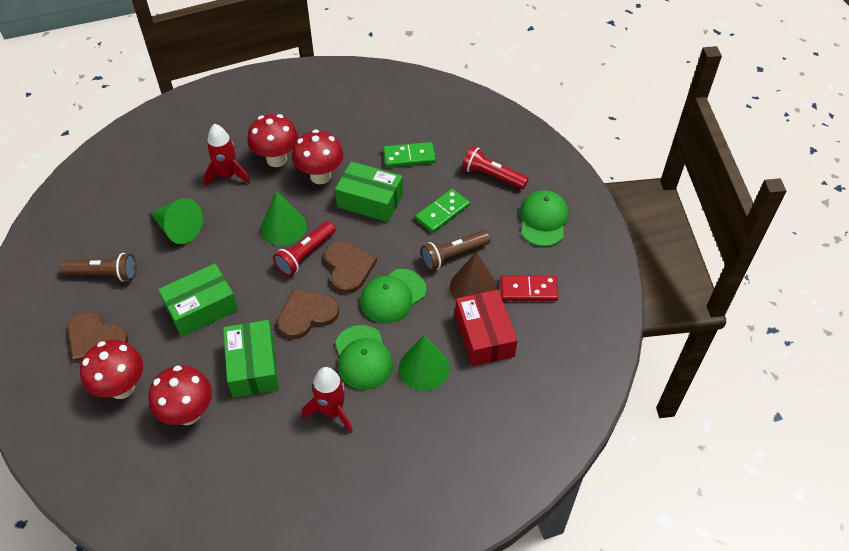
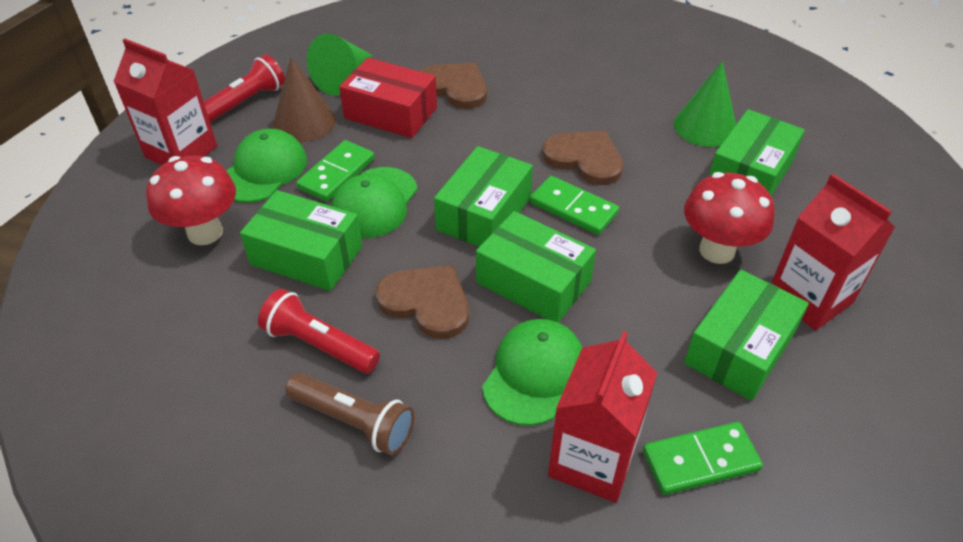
brown flashlight: 2 -> 1
green box: 3 -> 5
green cone: 3 -> 2
green domino: 2 -> 3
red carton: 0 -> 3
red domino: 1 -> 0
red mushroom: 4 -> 2
red rocket: 2 -> 0

